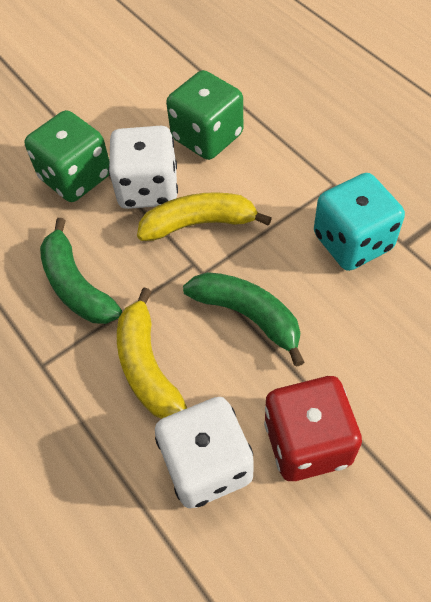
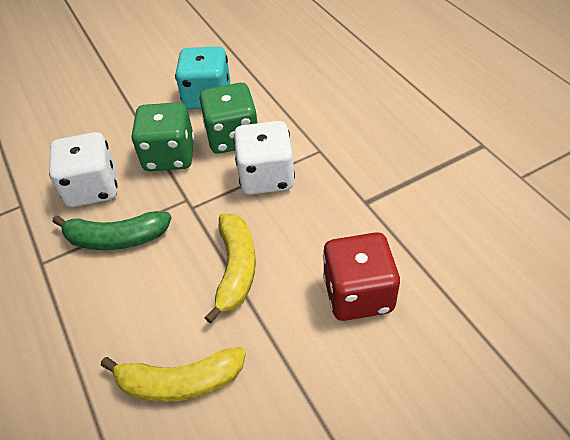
green banana: 2 -> 1

